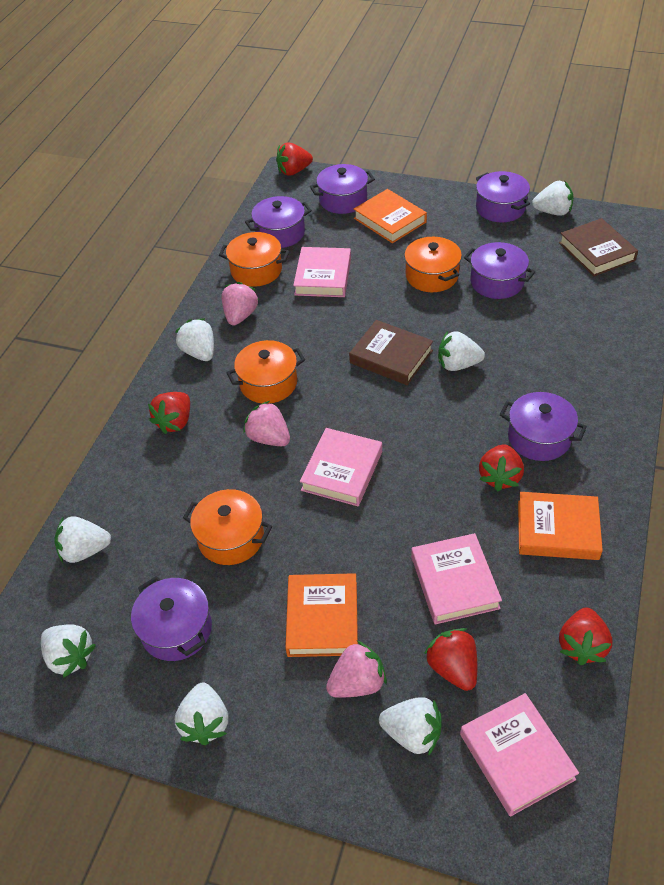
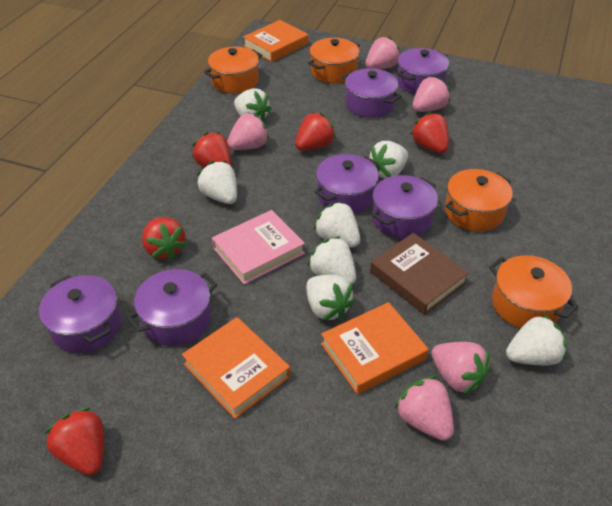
brown book: 2 -> 1
pink book: 4 -> 1
pink strawberry: 3 -> 5

